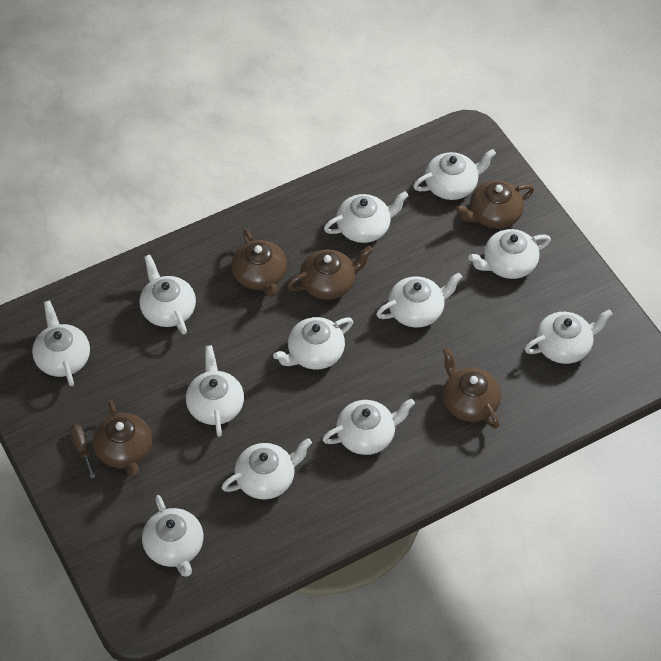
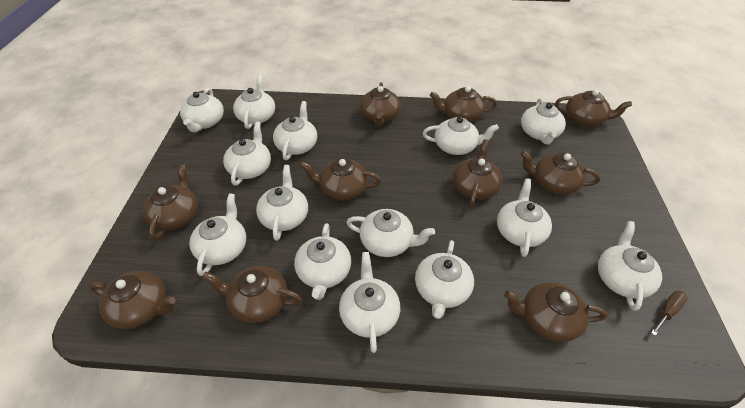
brown teapot: 5 -> 10
white teapot: 12 -> 14

